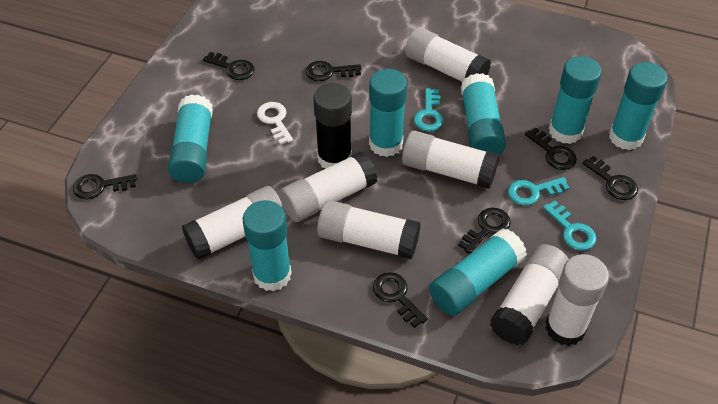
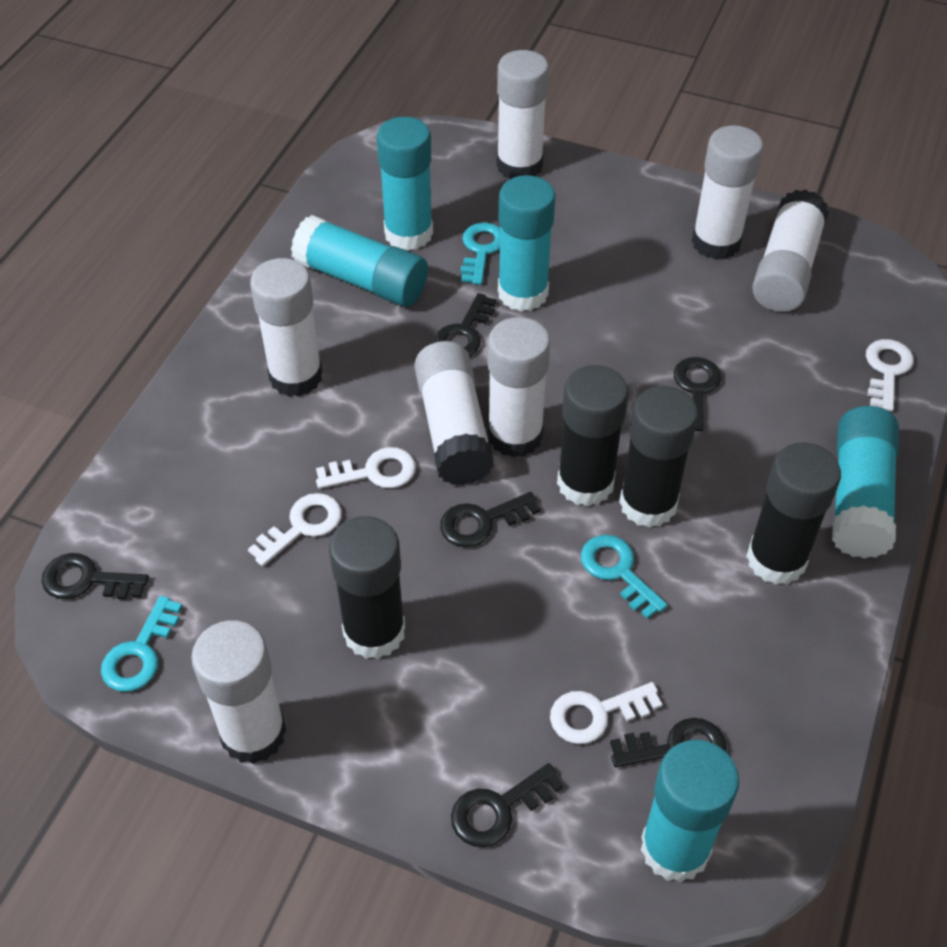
black glue stick: 1 -> 4
black key: 7 -> 6
turquoise glue stick: 7 -> 5
white key: 1 -> 4

